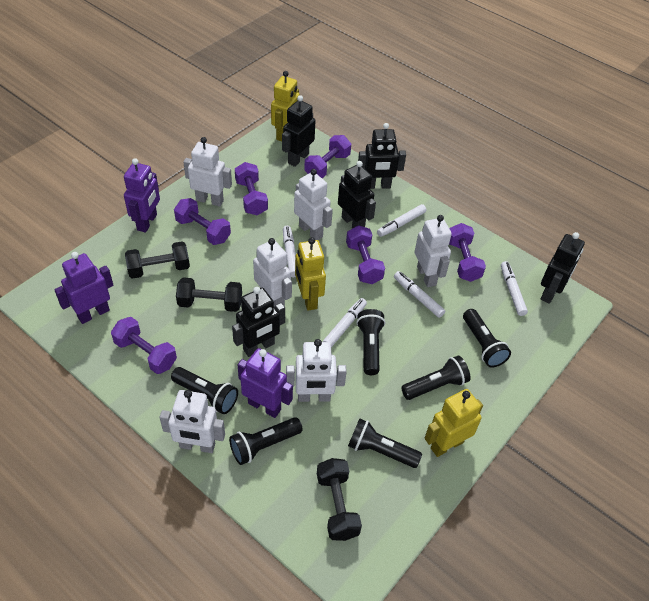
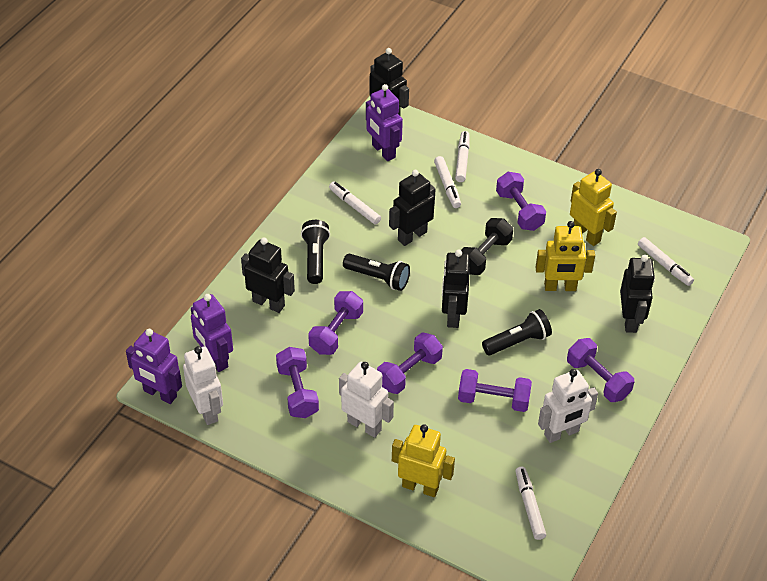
black dumbbell: 3 -> 1
black flashlight: 6 -> 3
white robot: 6 -> 3

